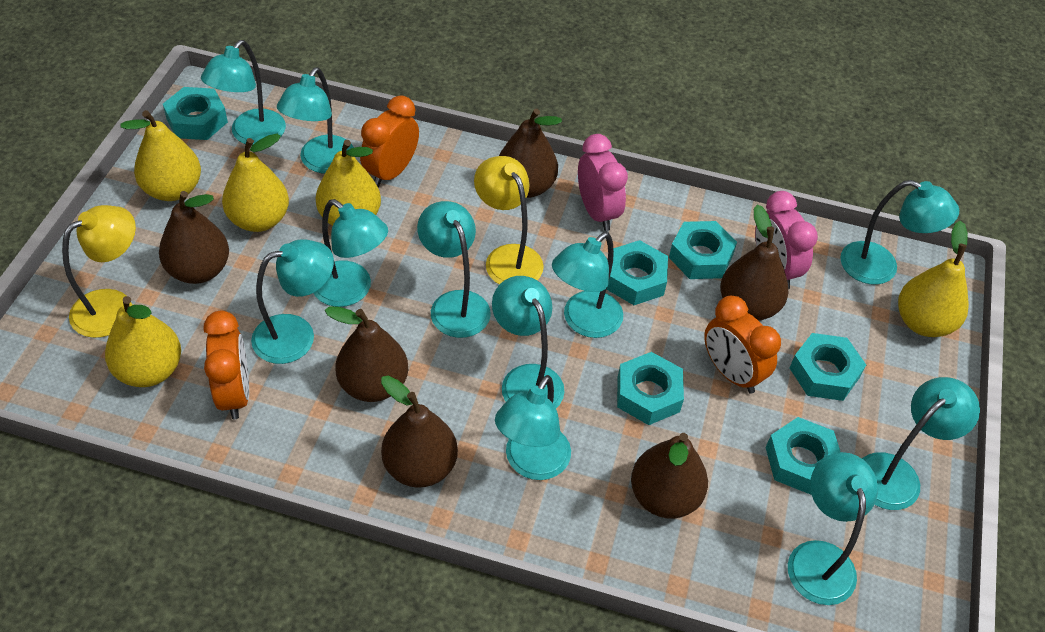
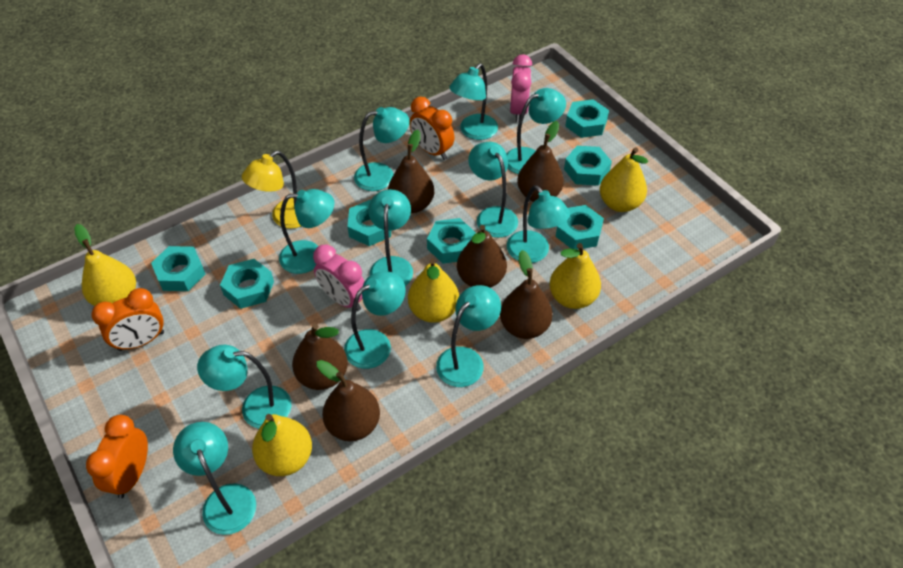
turquoise nut: 6 -> 7
yellow lamp: 2 -> 1

